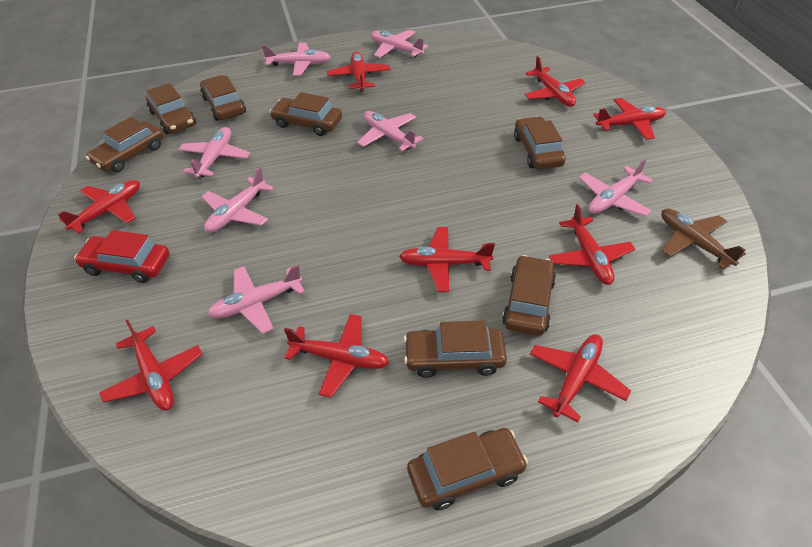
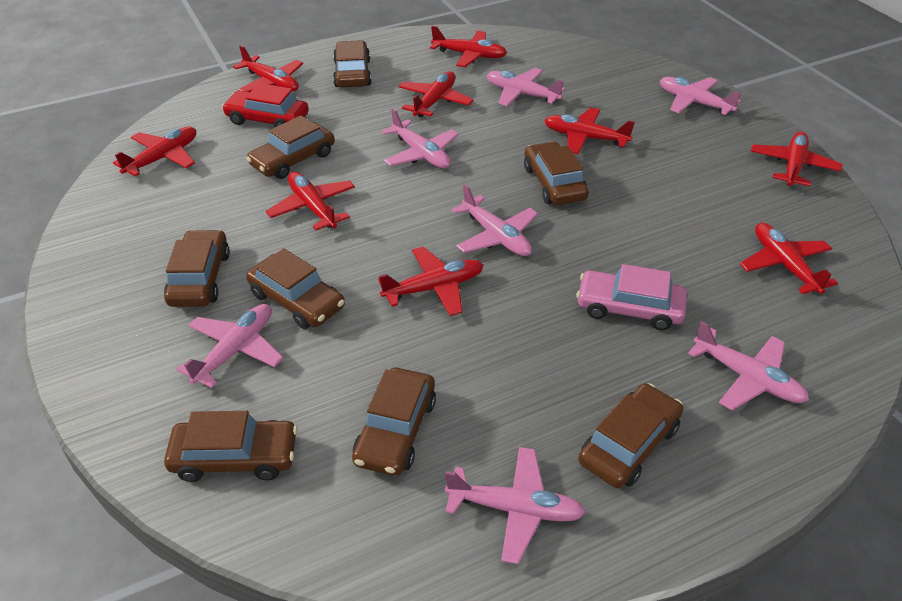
brown plane: 1 -> 0
pink car: 0 -> 1

